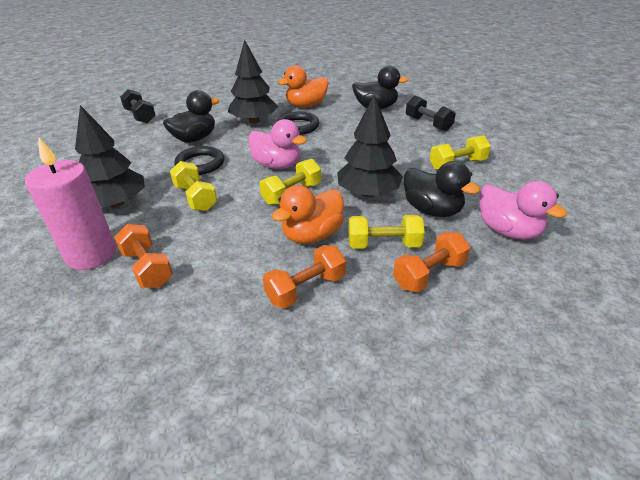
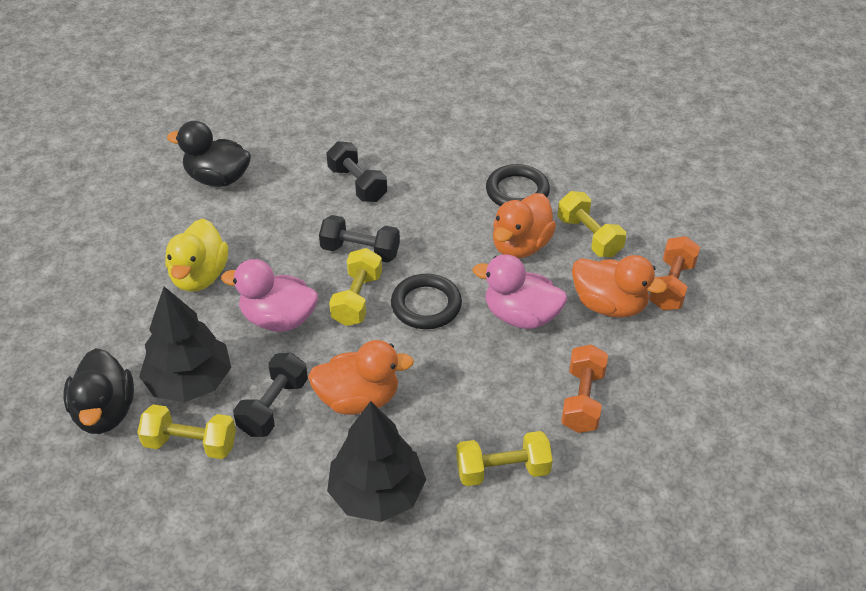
black duck: 3 -> 2
black dumbbell: 2 -> 3
black tree: 3 -> 2
orange duck: 2 -> 3
orange dumbbell: 3 -> 2
pink candle: 1 -> 0
yellow duck: 0 -> 1

